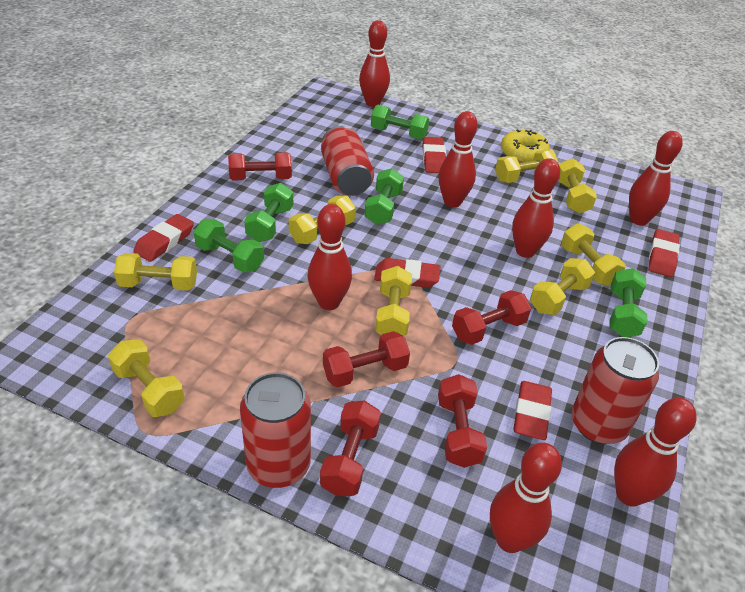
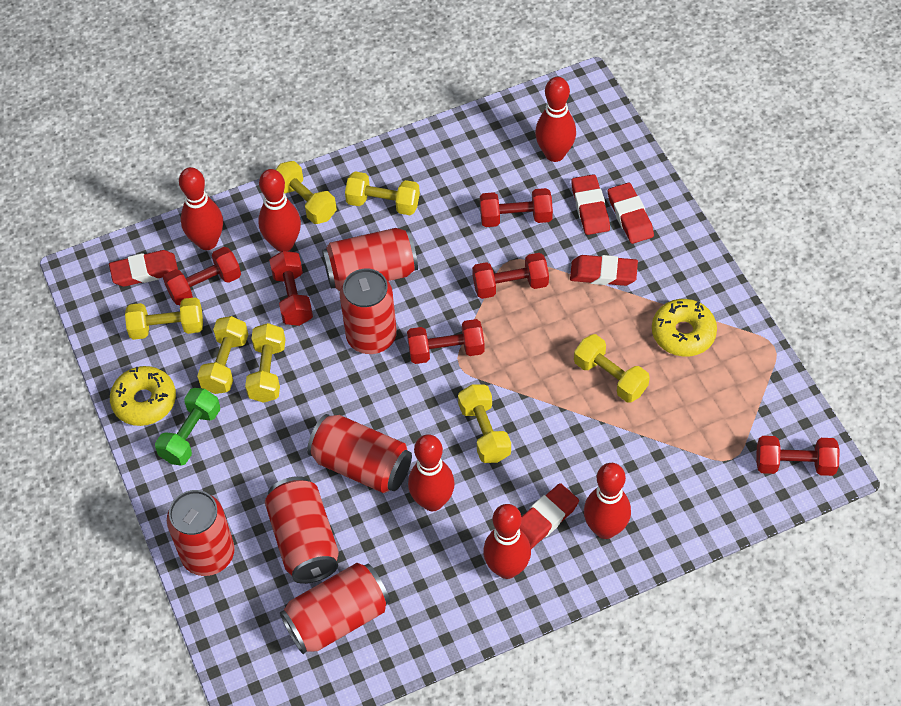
green dumbbell: 5 -> 1
red bowling pin: 7 -> 6
red can: 3 -> 6
red dumbbell: 5 -> 6
yellow donut: 1 -> 2
yellow dumbbell: 8 -> 7

